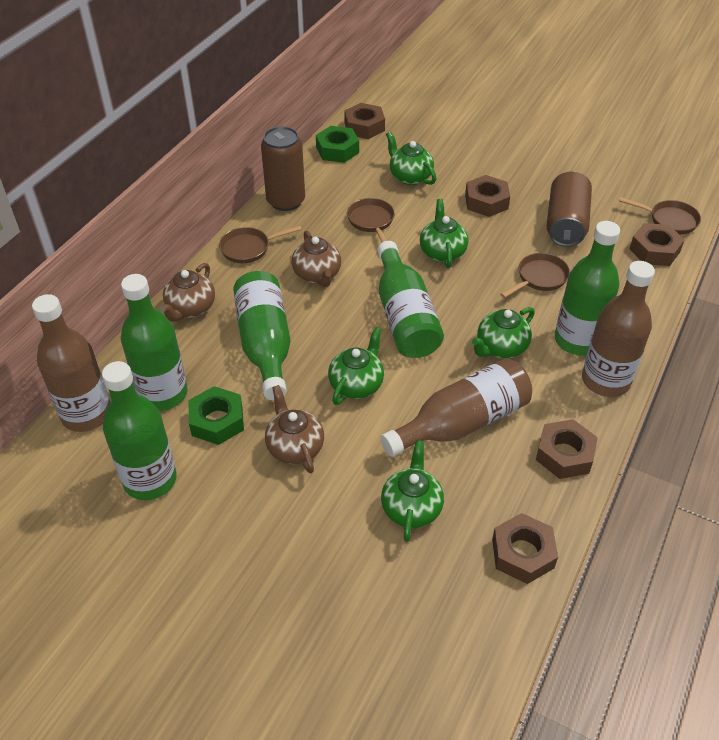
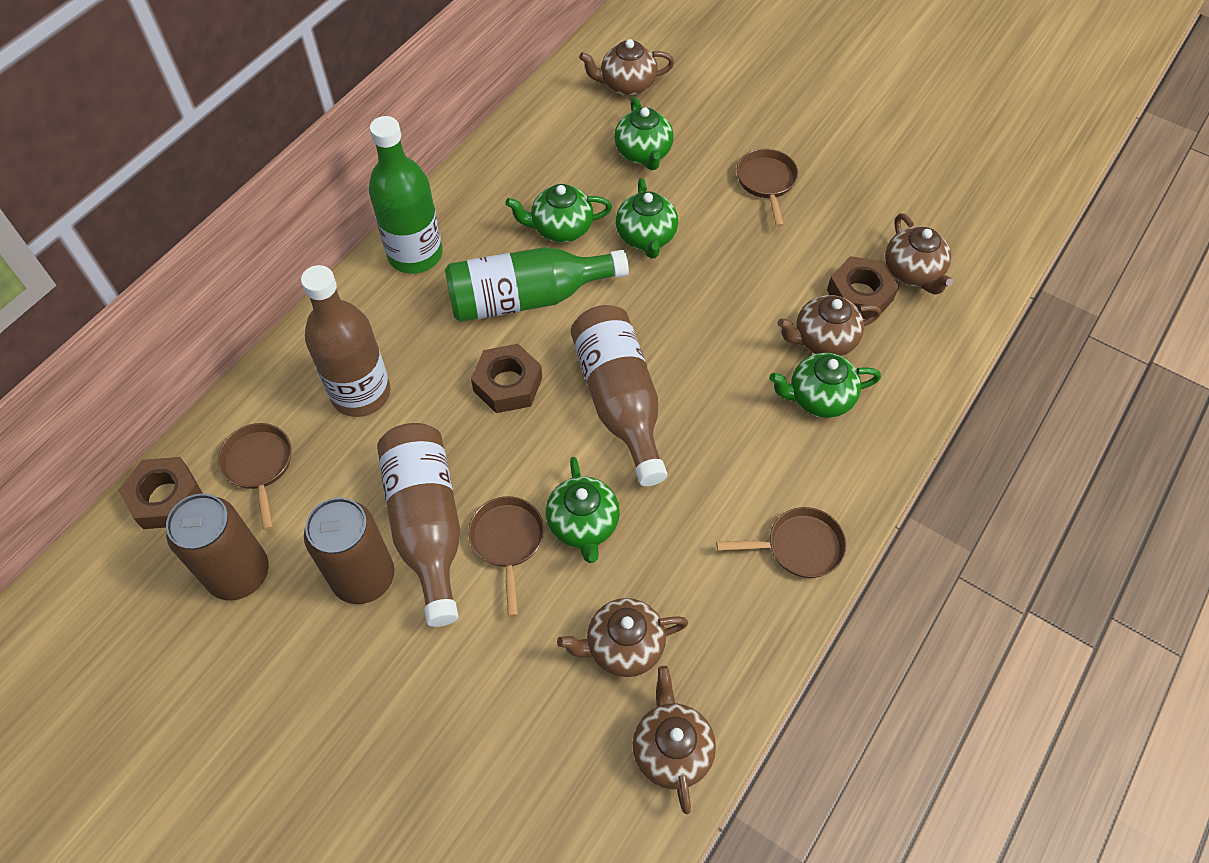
brown nut: 5 -> 3
brown teapot: 3 -> 5
green bottle: 5 -> 2
green nut: 2 -> 0

